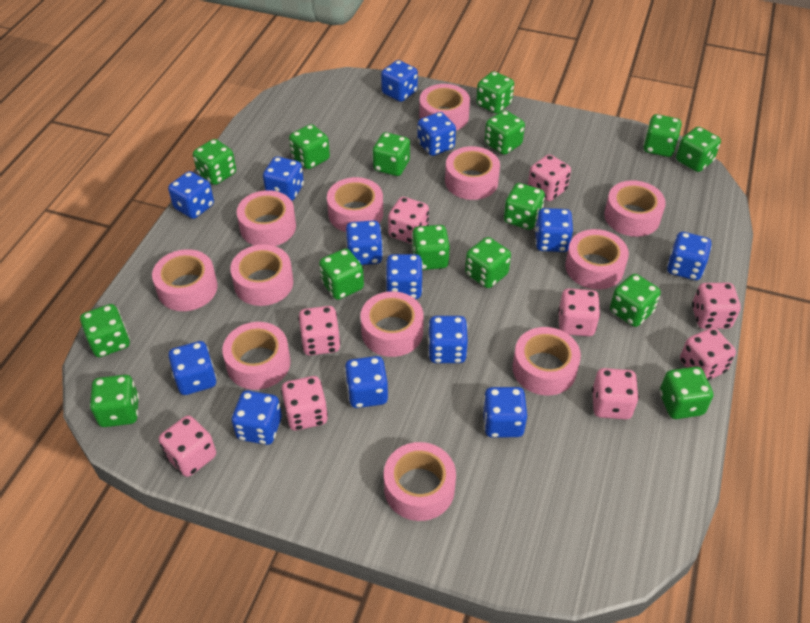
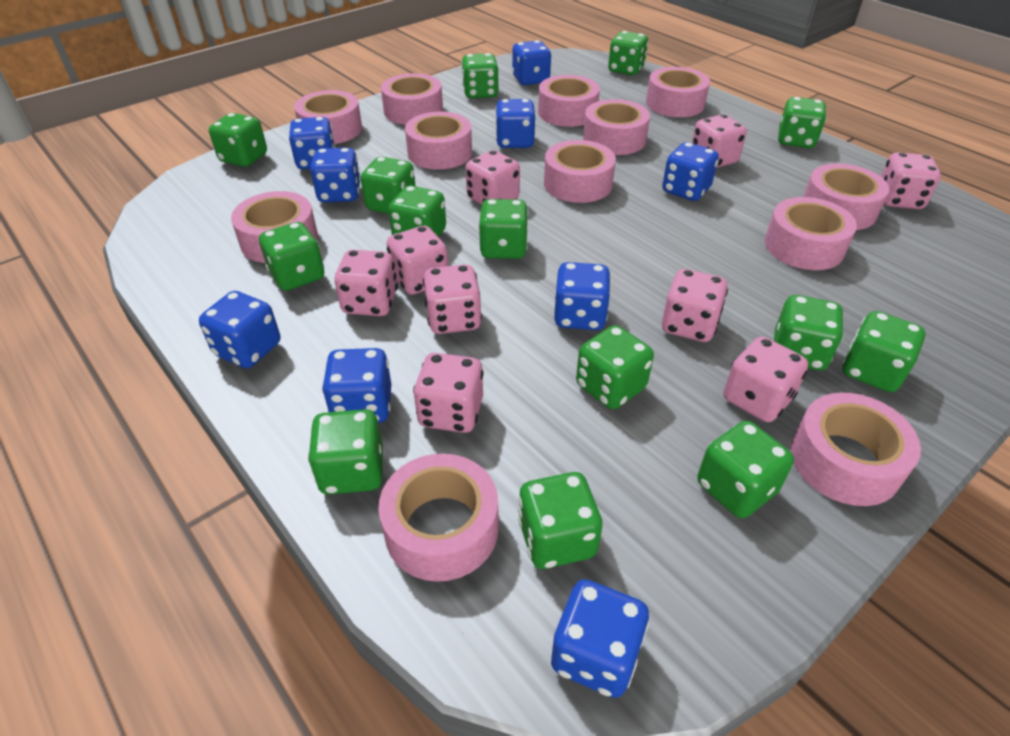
blue dice: 13 -> 9
green dice: 15 -> 14

